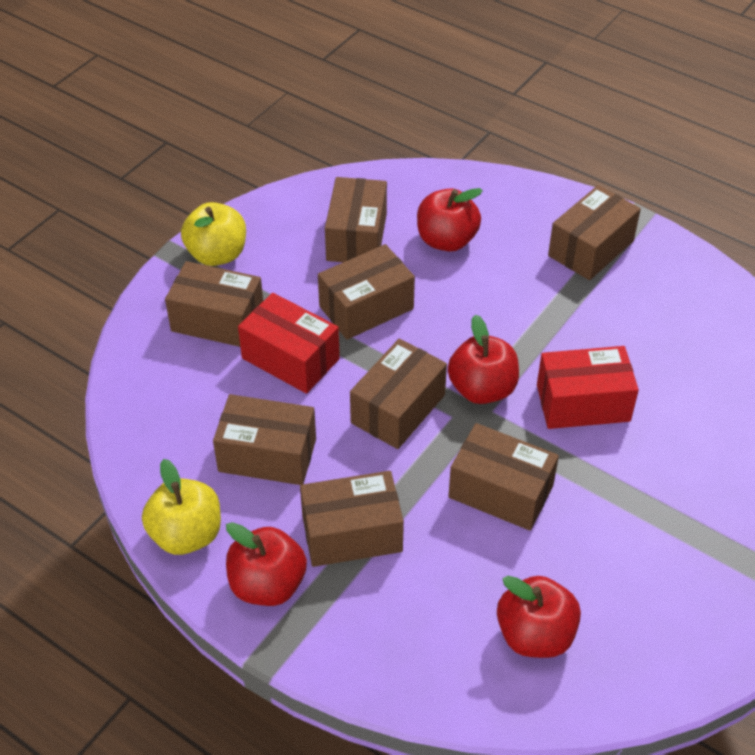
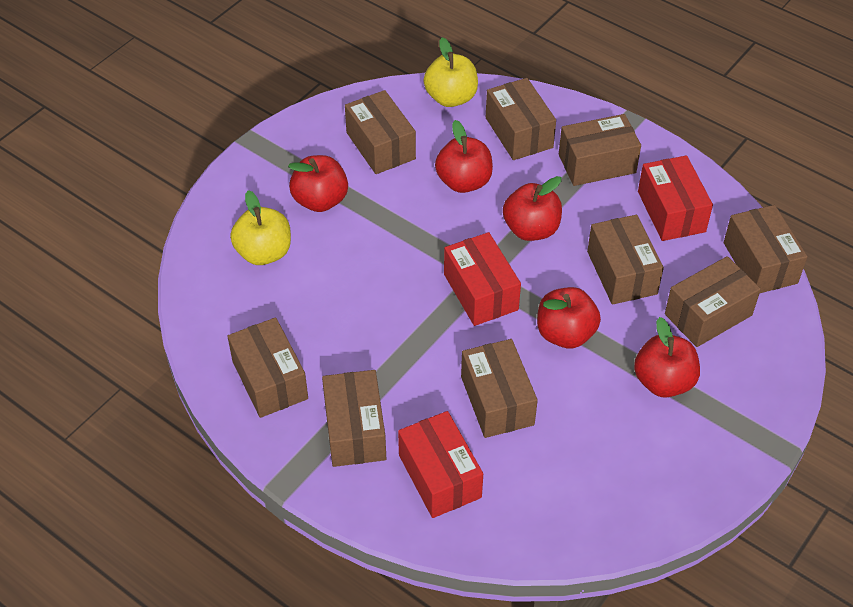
brown box: 8 -> 9
red apple: 4 -> 5
red box: 2 -> 3

